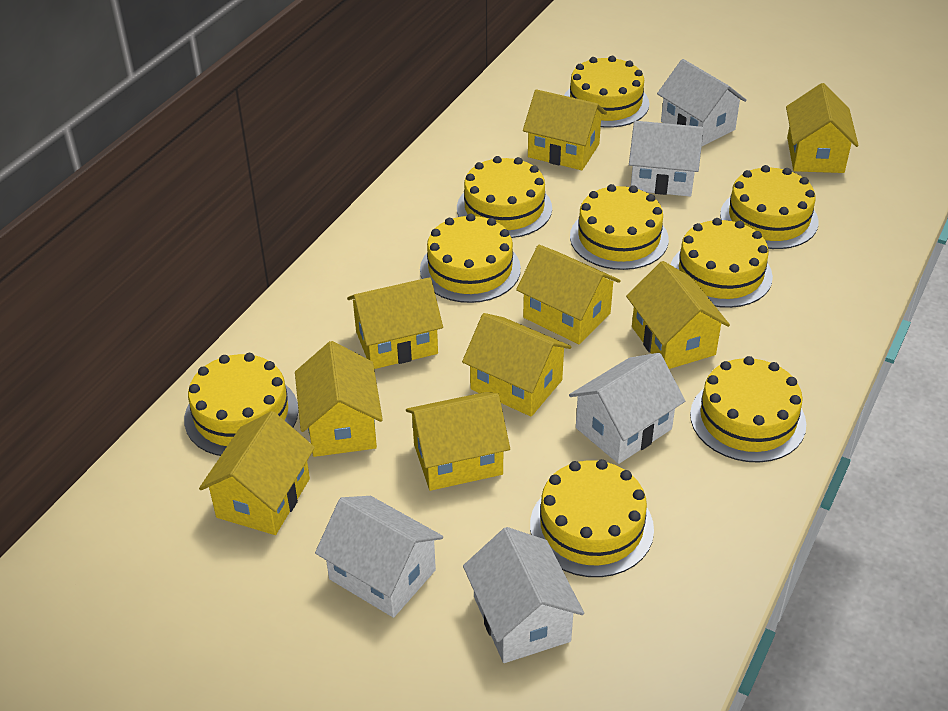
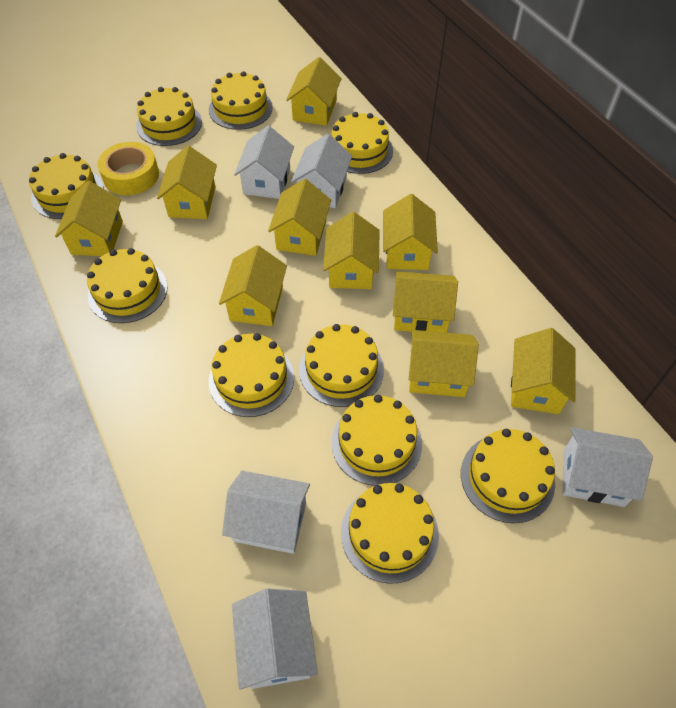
yellow cake: 9 -> 10
yellow house: 9 -> 10
yellow tape: 0 -> 1

